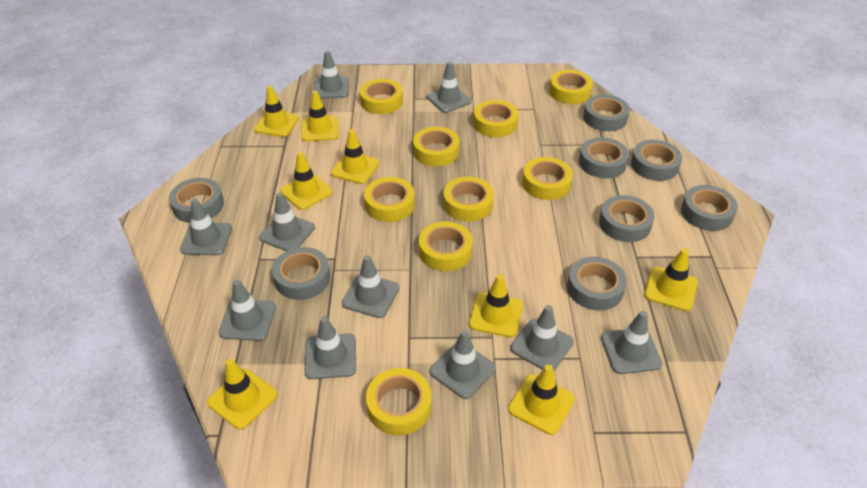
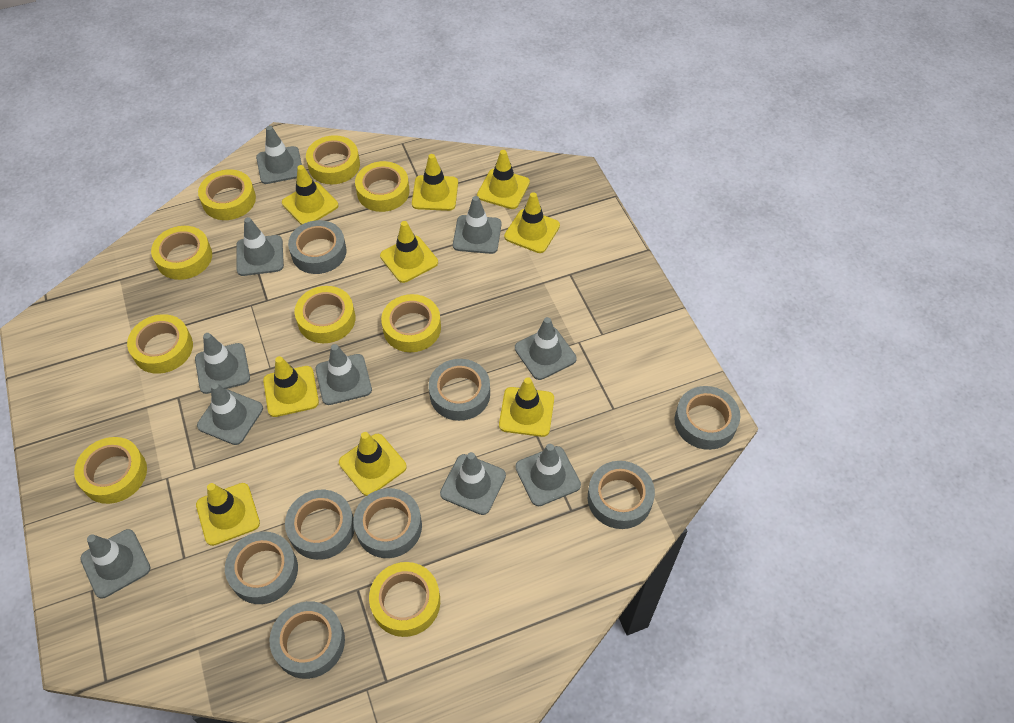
yellow traffic cone: 8 -> 9

